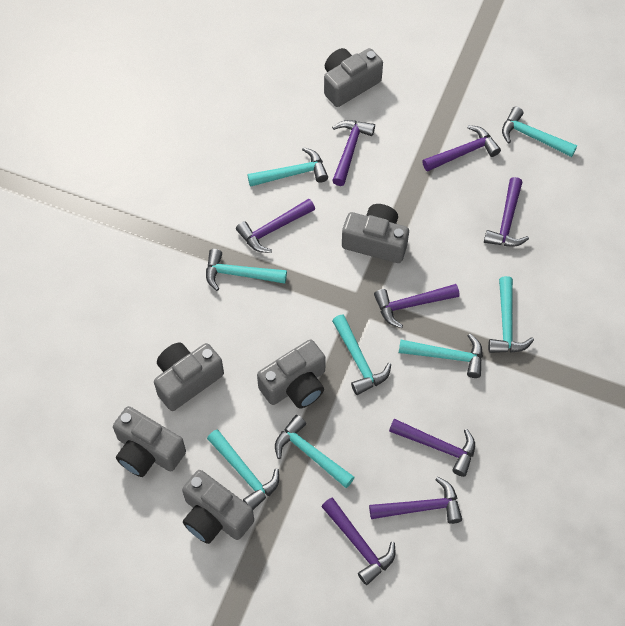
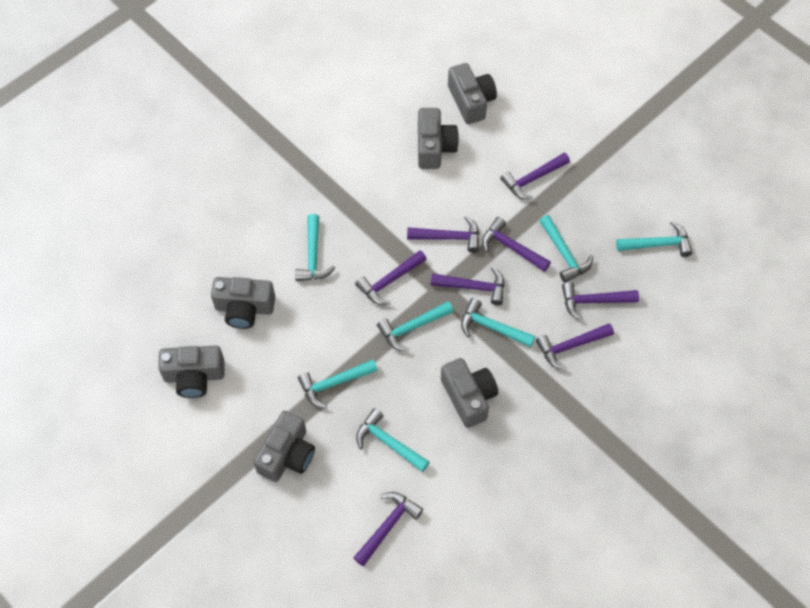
turquoise hammer: 8 -> 7

